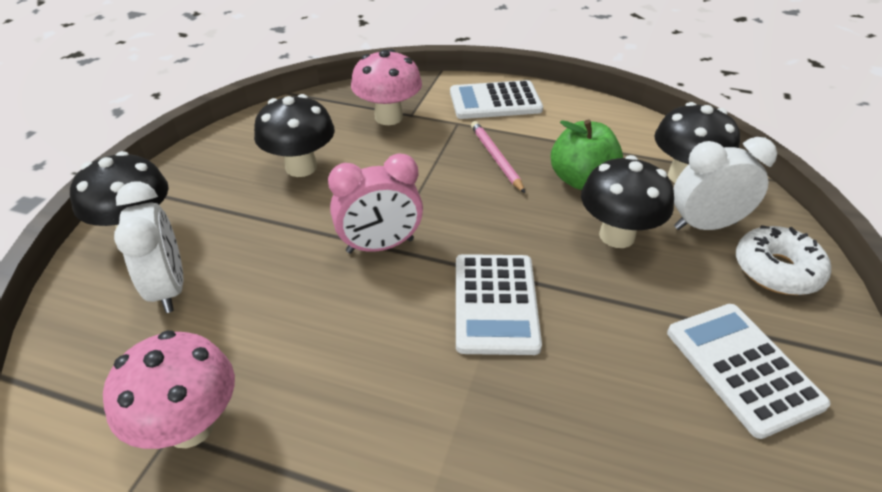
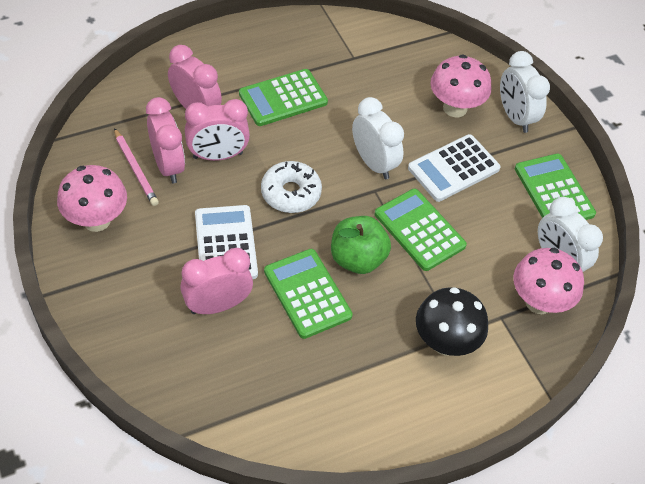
black mushroom: 4 -> 1
green calculator: 0 -> 4
pink clock: 1 -> 4
pink mushroom: 2 -> 3
white calculator: 3 -> 2
white clock: 2 -> 3

